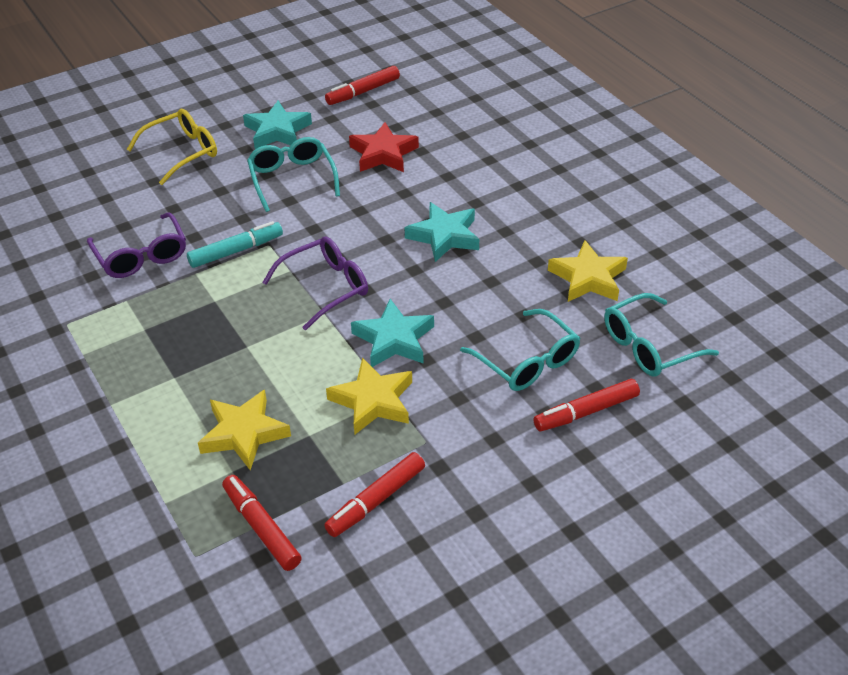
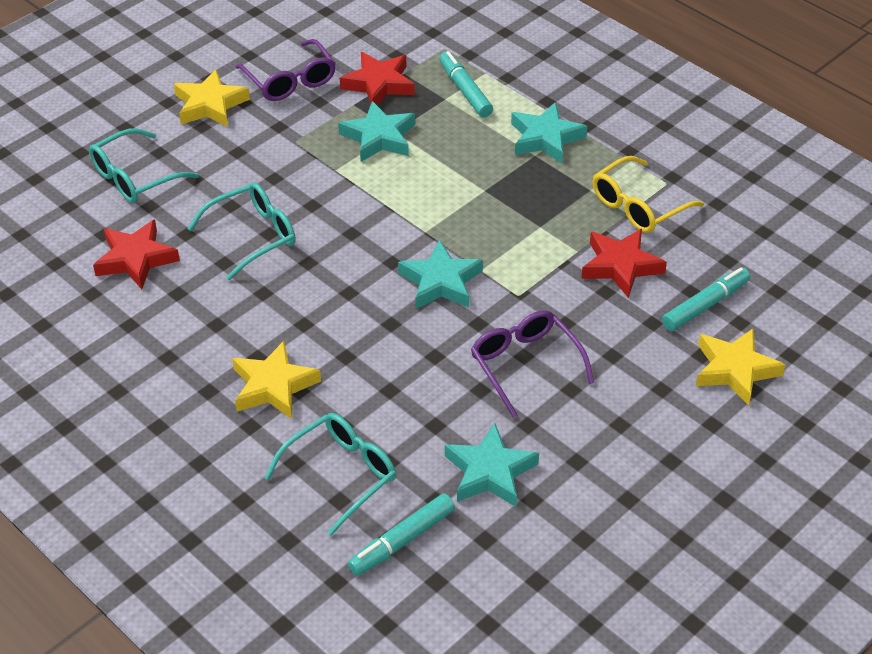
red marker: 4 -> 0
red star: 1 -> 3
turquoise marker: 1 -> 3
turquoise star: 3 -> 4

